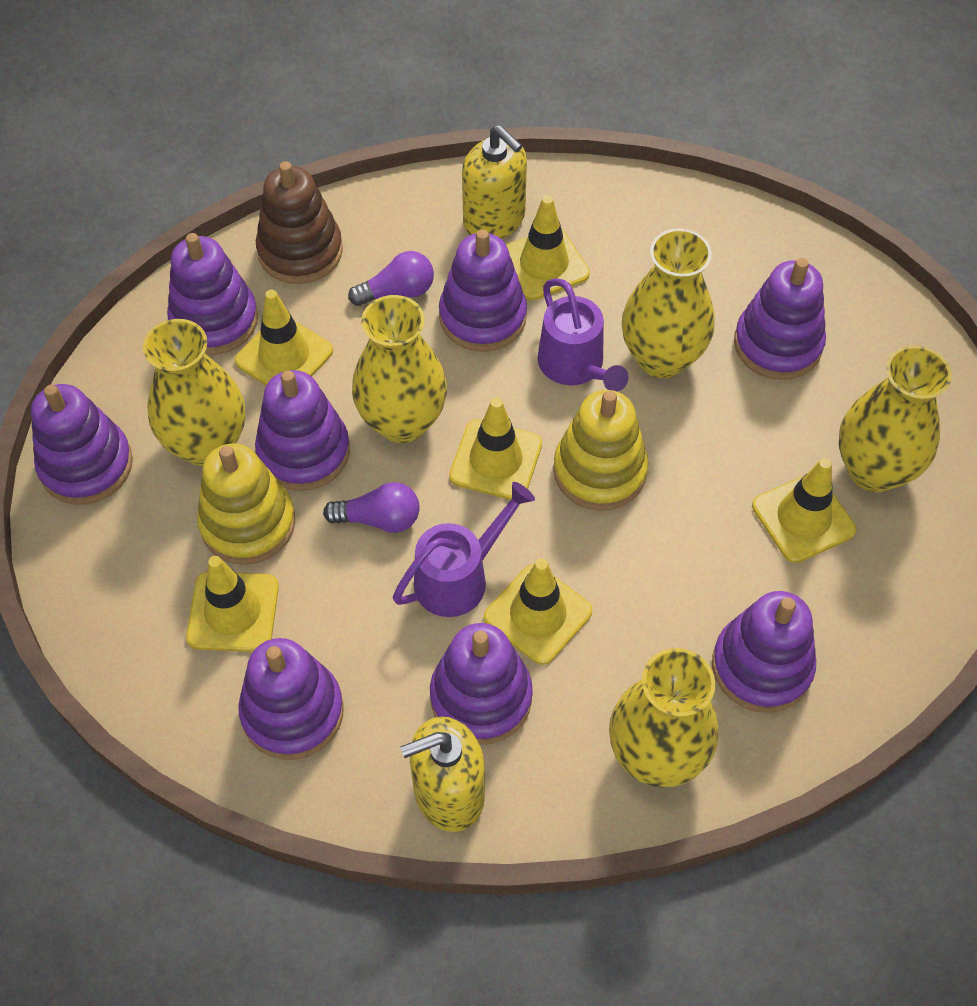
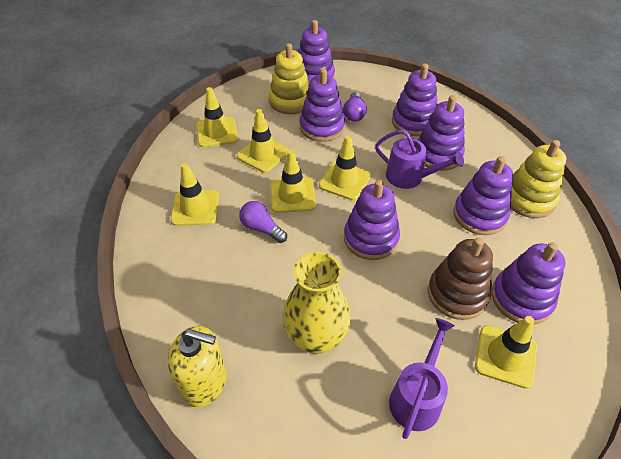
purple stacking toy: 8 -> 7
yellow soap dispenser: 2 -> 1
yellow vase: 5 -> 1

